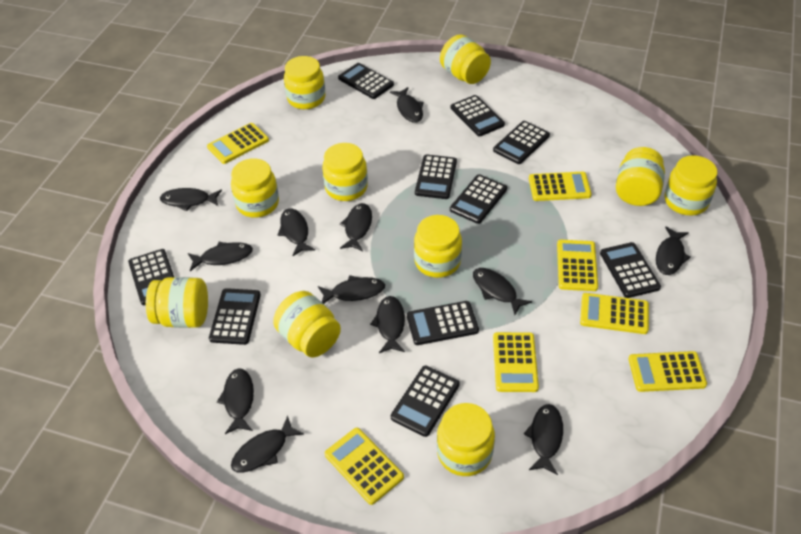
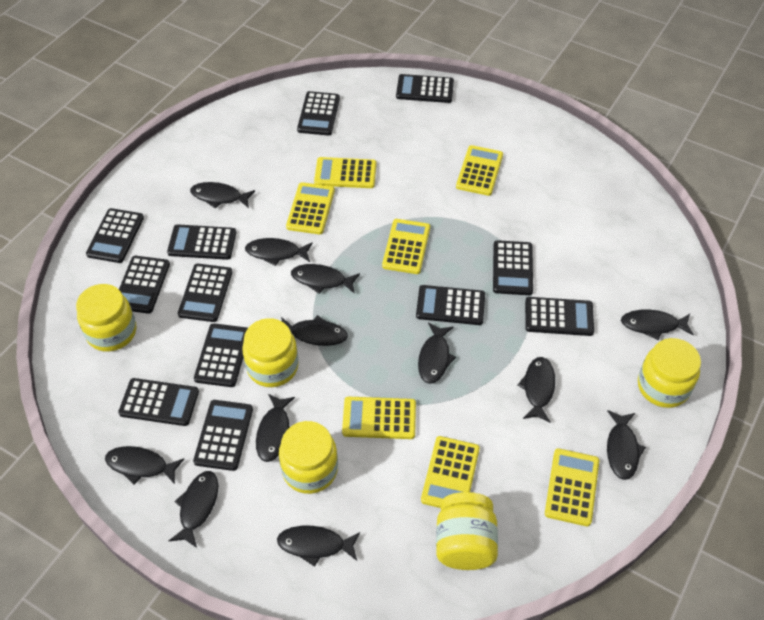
black calculator: 10 -> 12
yellow jar: 10 -> 5

